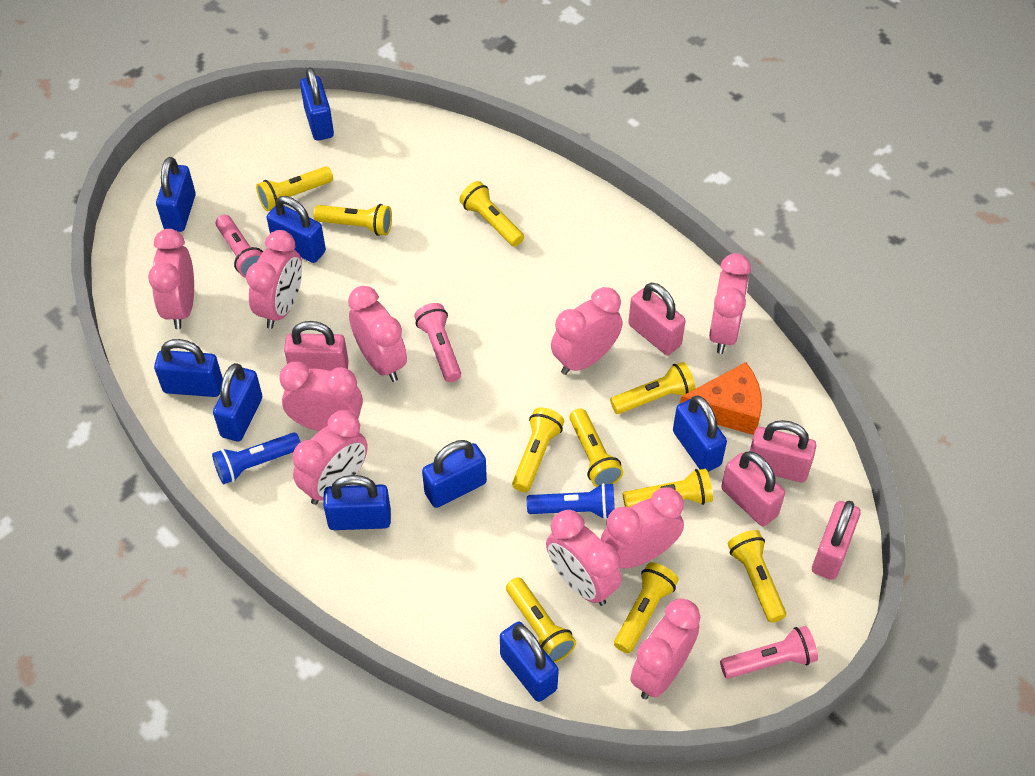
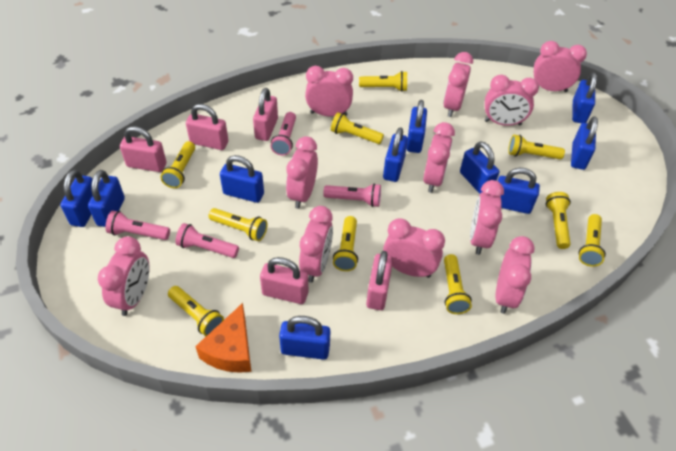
blue flashlight: 2 -> 0
blue padlock: 9 -> 10
pink clock: 10 -> 11
pink flashlight: 3 -> 4

